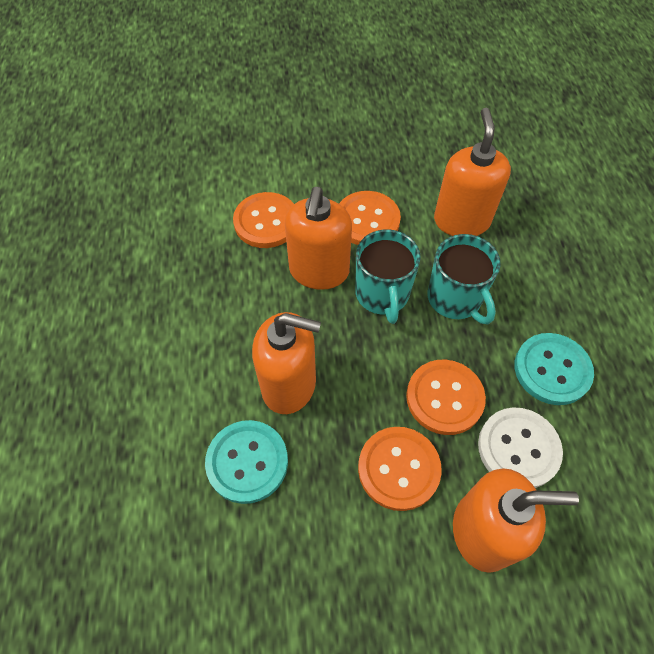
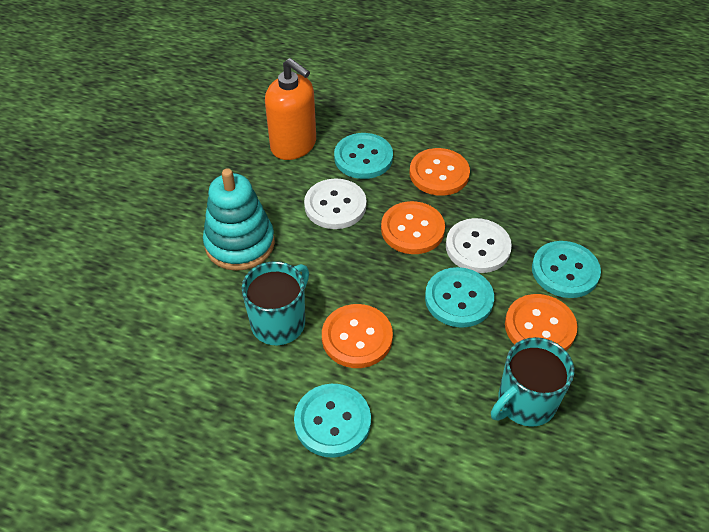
orange soap dispenser: 4 -> 1
turquoise button: 2 -> 4
turquoise stacking toy: 0 -> 1
white button: 1 -> 2

